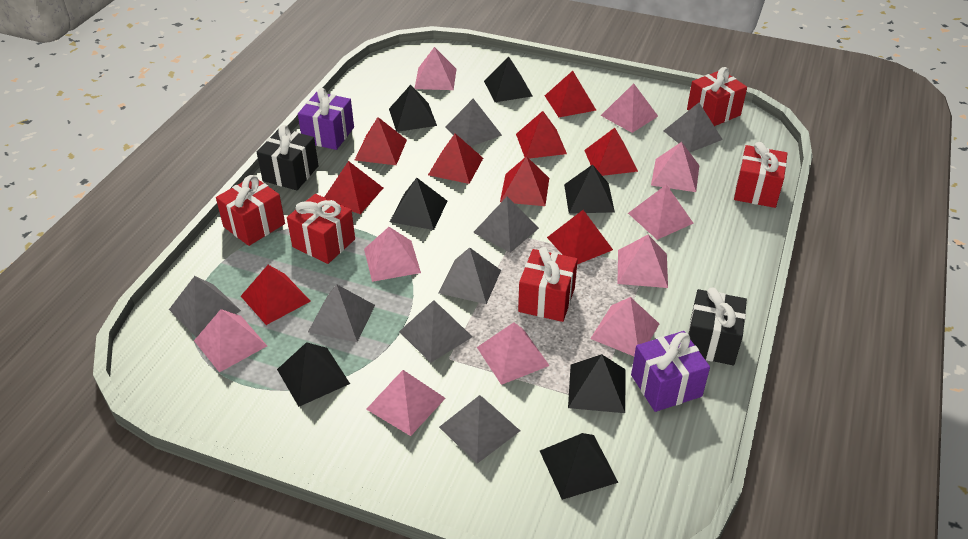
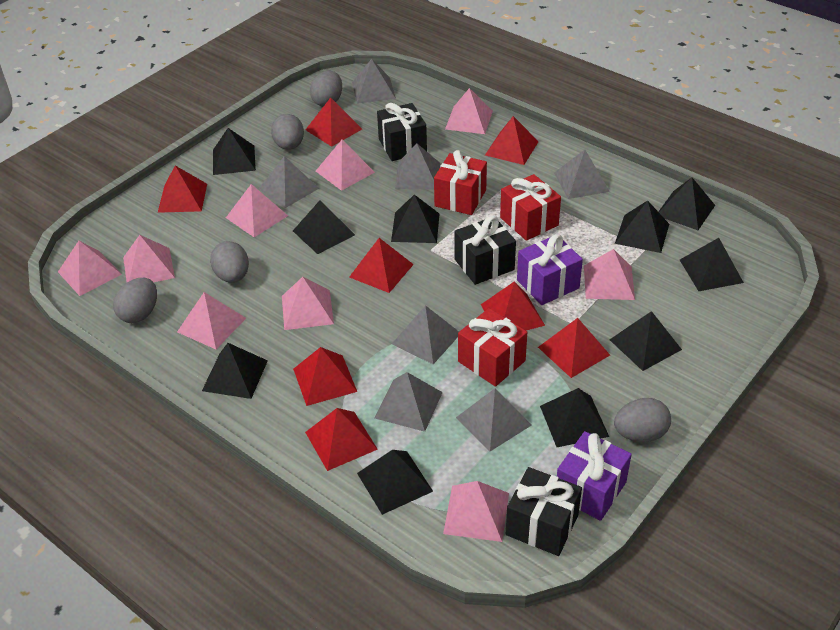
black gift: 2 -> 3
black pyramid: 7 -> 10
grey egg: 0 -> 5
grey pyramid: 8 -> 7
pink pyramid: 10 -> 9
red gift: 5 -> 3
red pyramid: 9 -> 8

